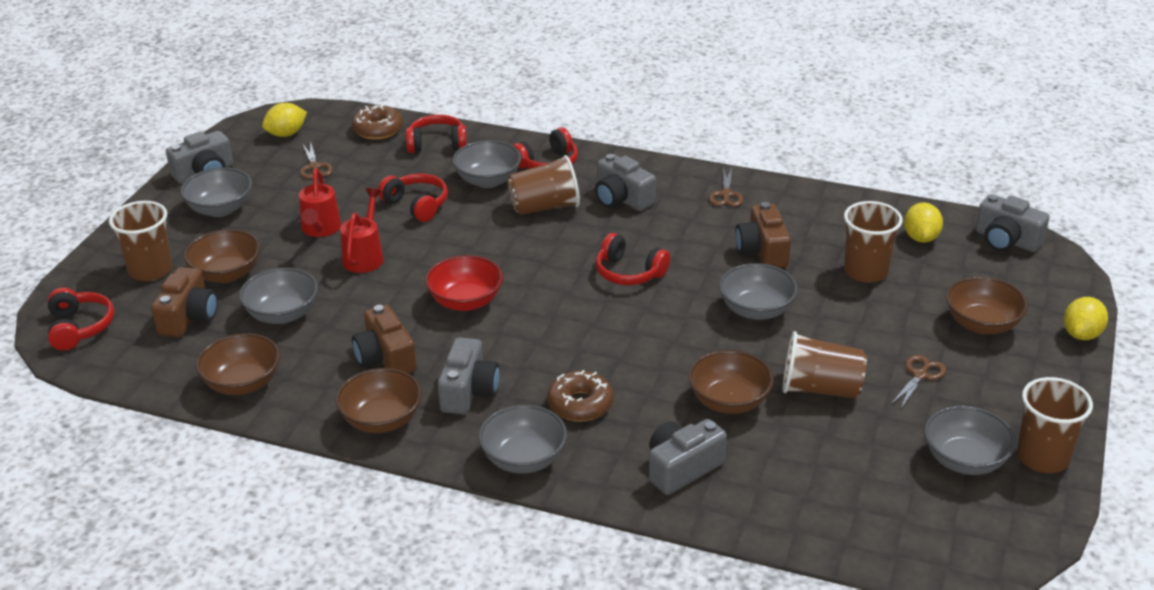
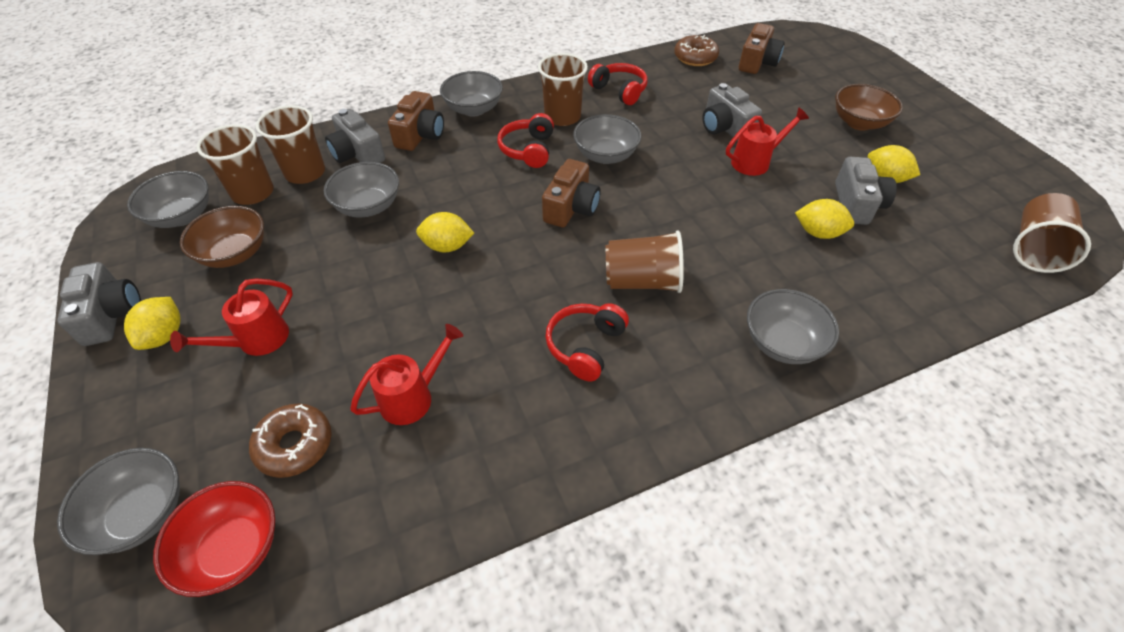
brown bowl: 5 -> 2
brown scissors: 3 -> 0
grey camera: 5 -> 4
red headphones: 5 -> 3
red watering can: 2 -> 3
yellow lemon: 3 -> 4

